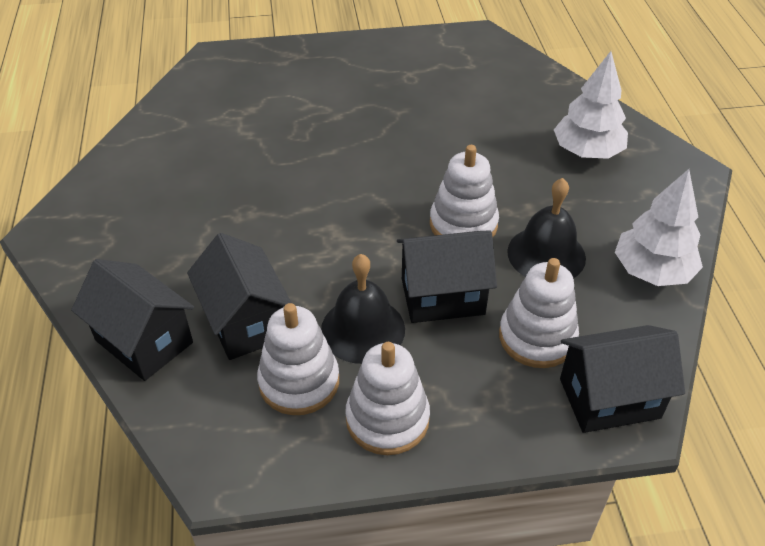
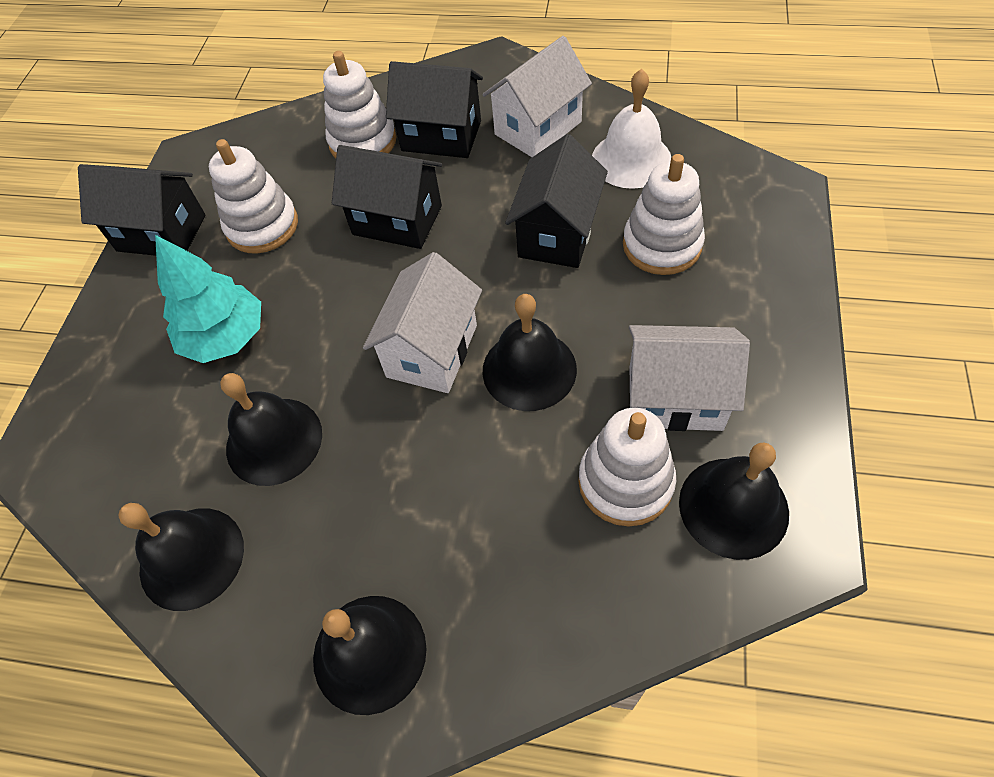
black bell: 2 -> 5
turquoise tree: 0 -> 1
white bell: 0 -> 1
white house: 0 -> 3
white tree: 2 -> 0

